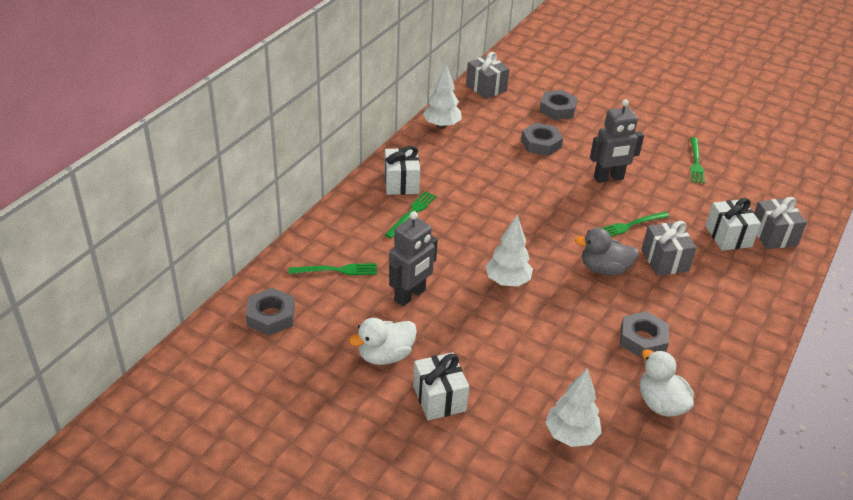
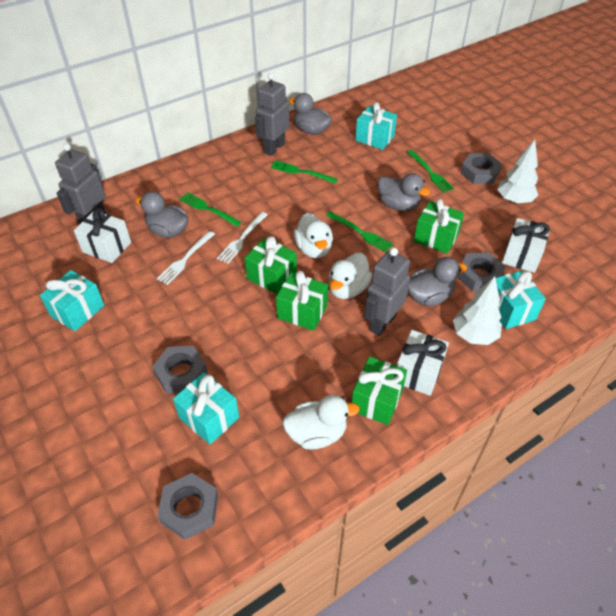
green gift: 0 -> 4
grey duck: 1 -> 4
grey gift: 3 -> 0
grey robot: 2 -> 3
turquoise gift: 0 -> 4
white duck: 2 -> 3
white fork: 0 -> 2
white tree: 3 -> 2

